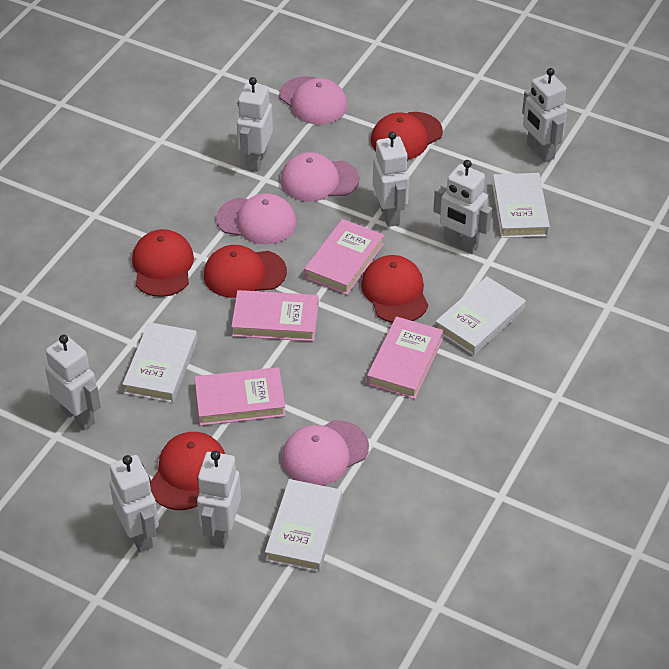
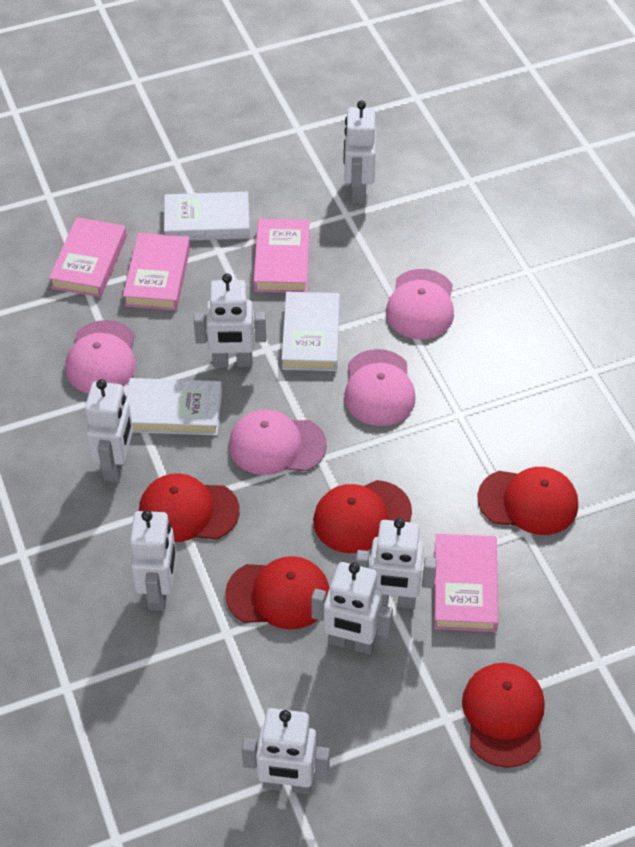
white book: 4 -> 3

